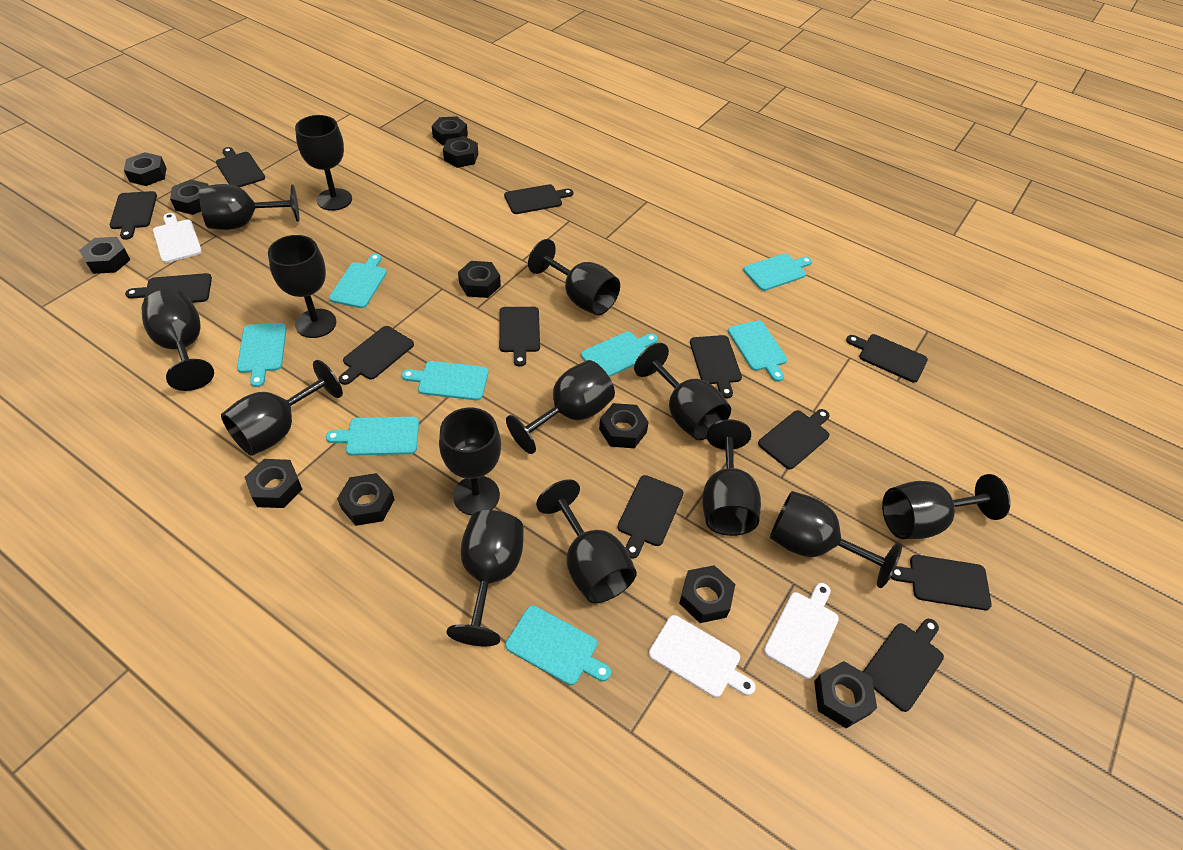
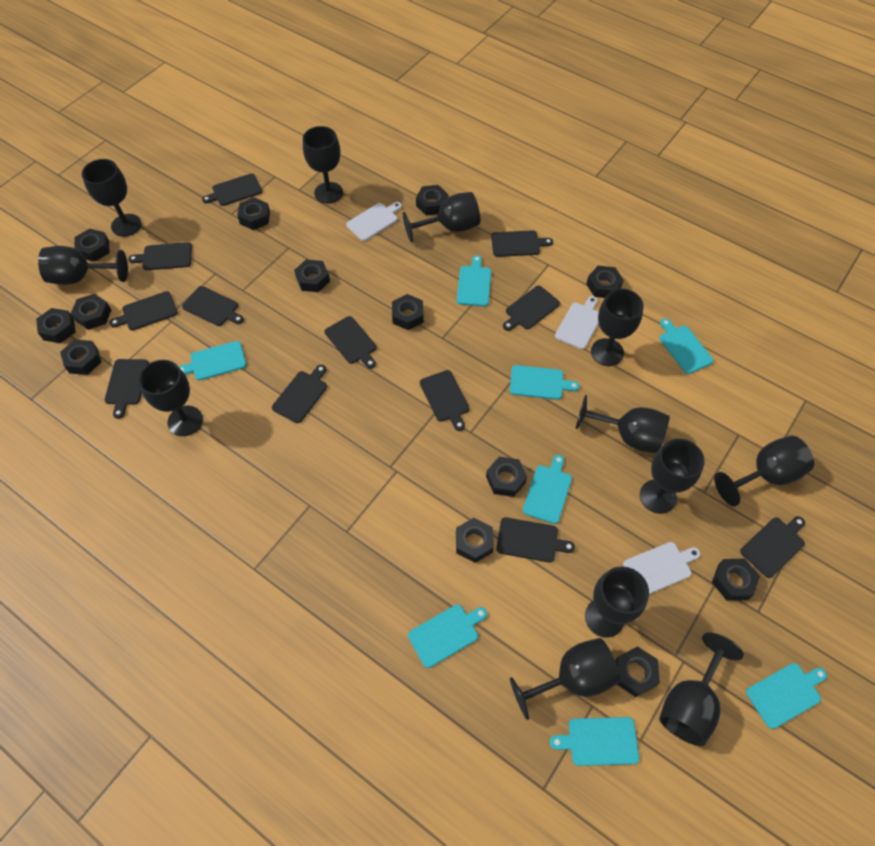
black goblet: 14 -> 12
black nut: 11 -> 13

